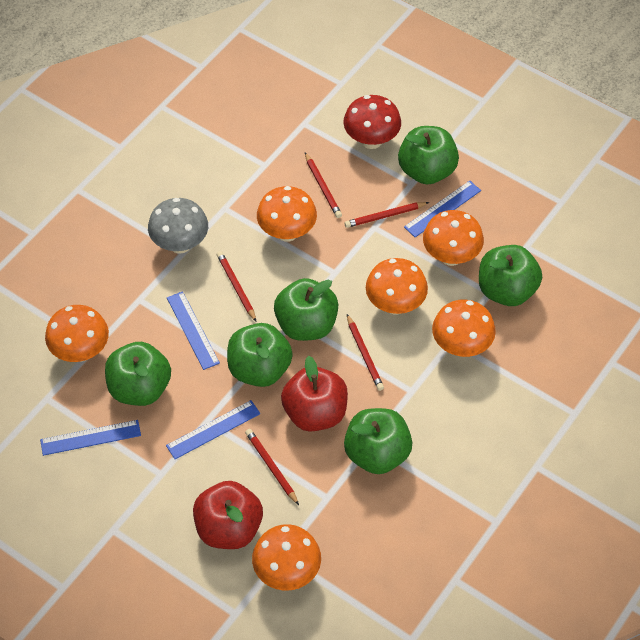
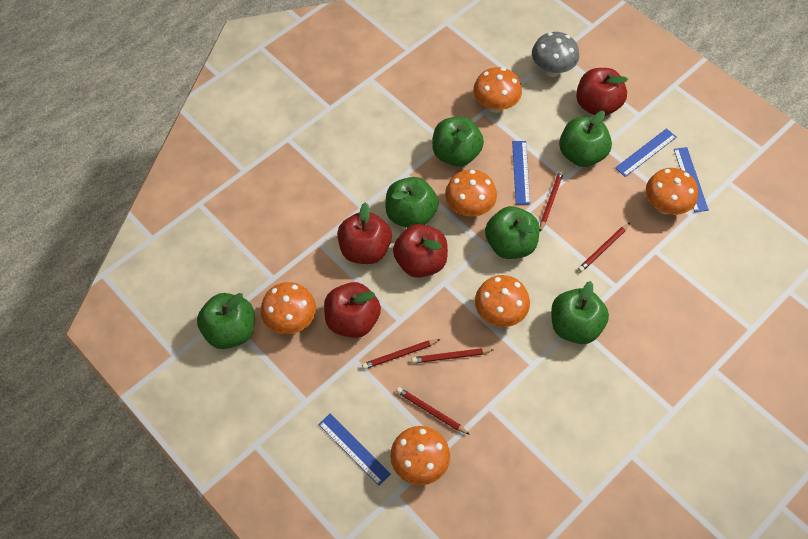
red apple: 2 -> 4
red mushroom: 1 -> 0

